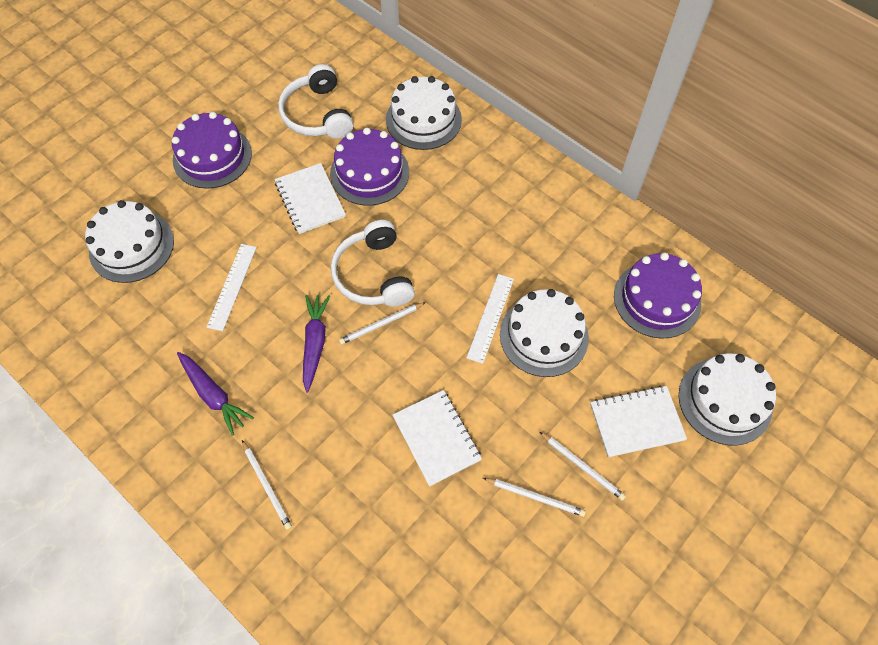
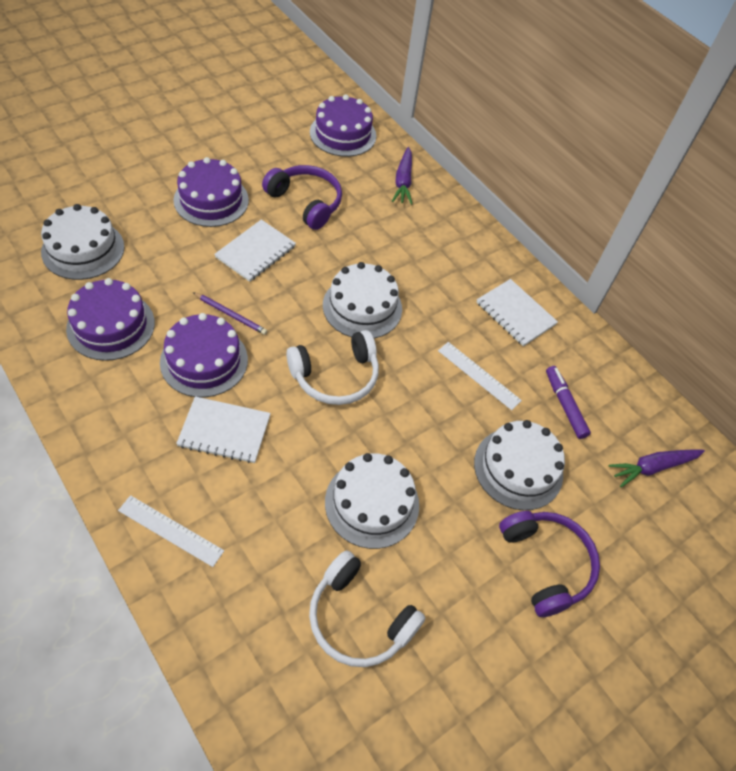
purple cake: 3 -> 4
purple headphones: 0 -> 2
purple marker: 0 -> 1
purple pencil: 0 -> 1
white pencil: 4 -> 0

